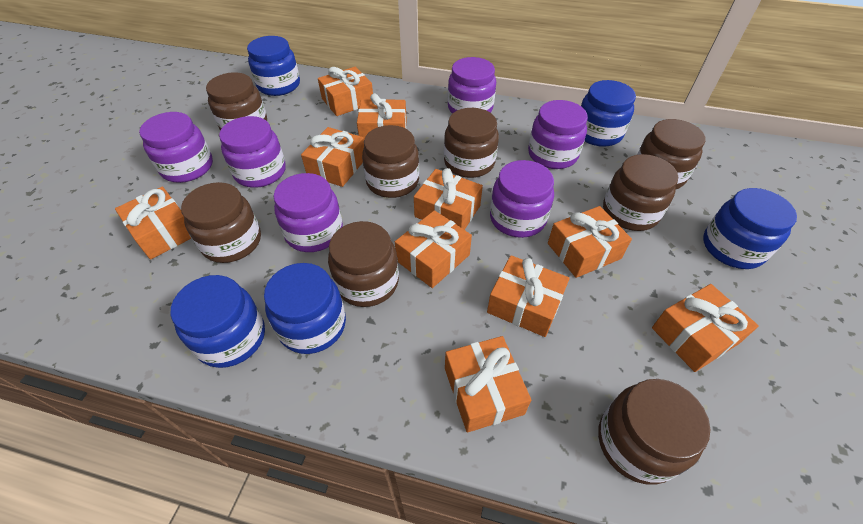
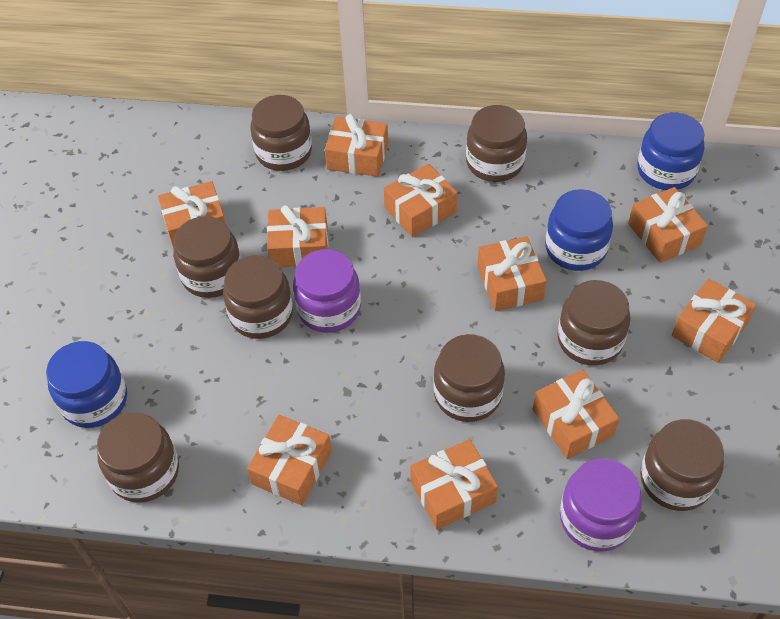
blue jar: 5 -> 3
purple jar: 6 -> 2

